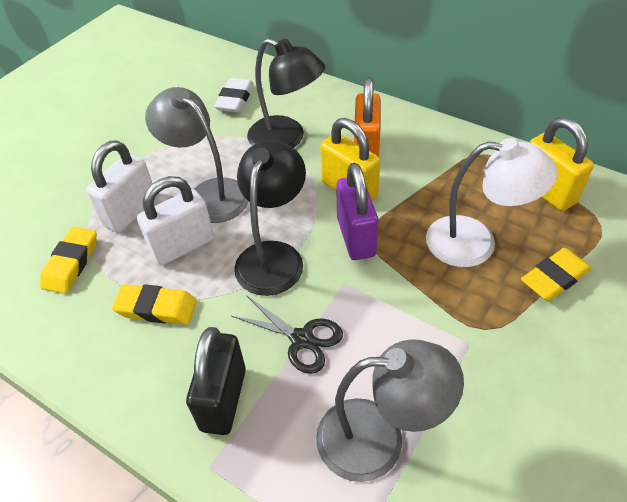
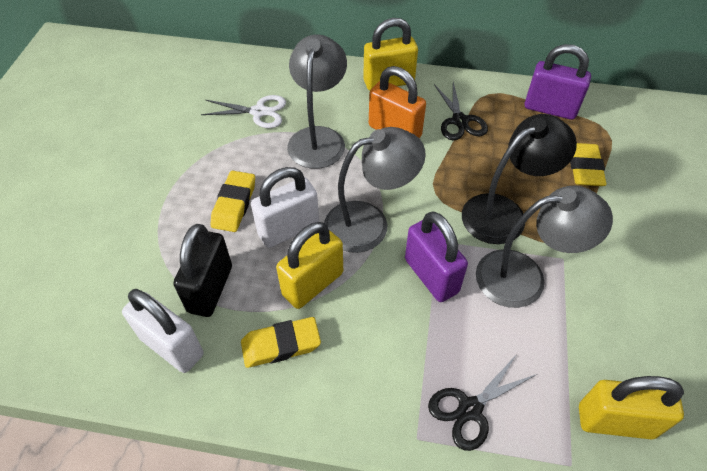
black lamp: 2 -> 1
black scissors: 1 -> 2
grey lamp: 2 -> 3
purple padlock: 1 -> 2
white eraser: 1 -> 0
white lamp: 1 -> 0
white scissors: 0 -> 1
yellow padlock: 2 -> 3

